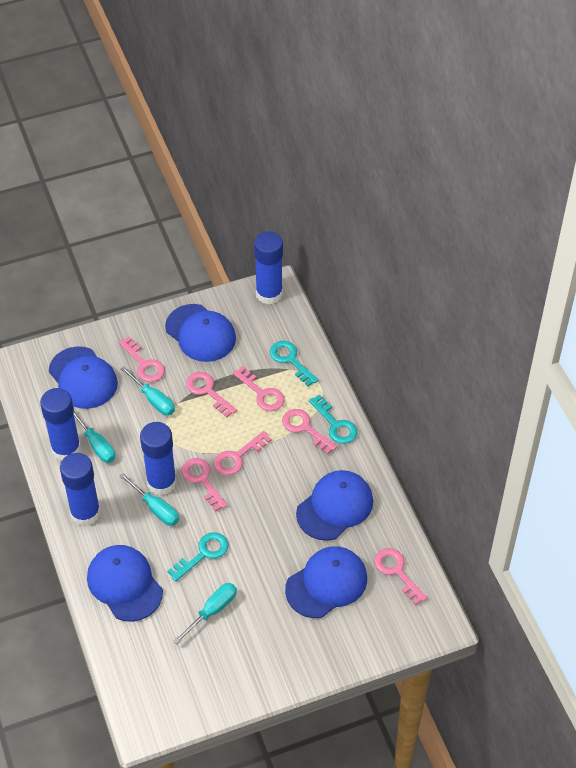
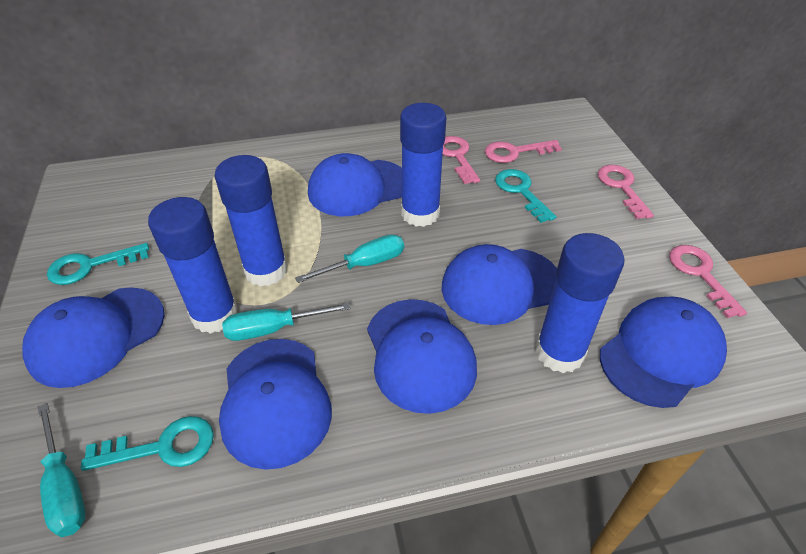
blue cap: 5 -> 6
pink key: 7 -> 4
turquoise screwdriver: 4 -> 3

